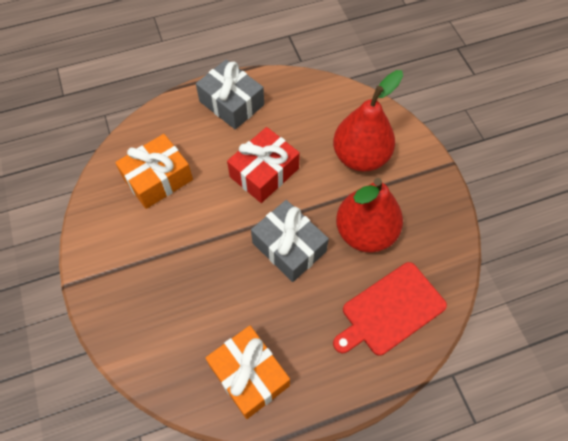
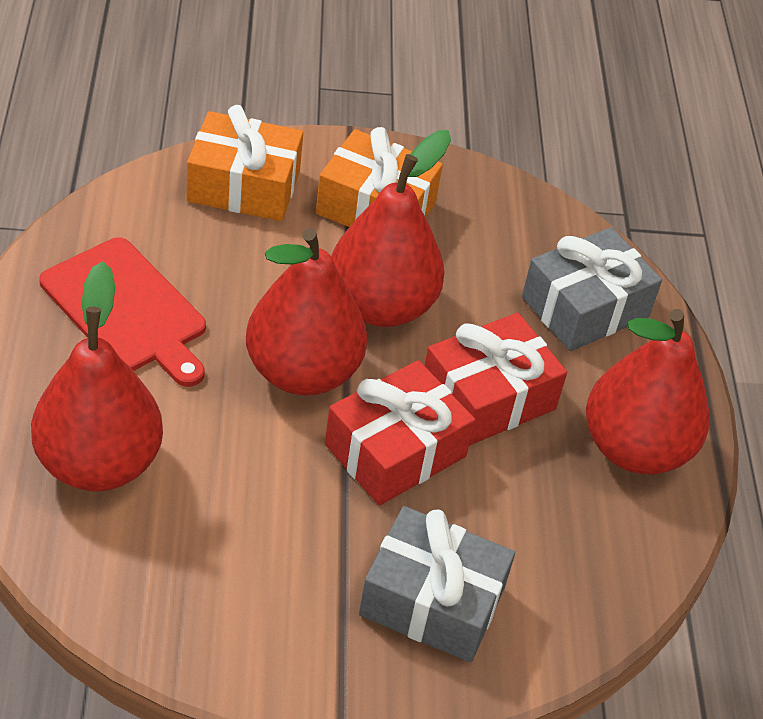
red gift: 1 -> 2
red pear: 2 -> 4

